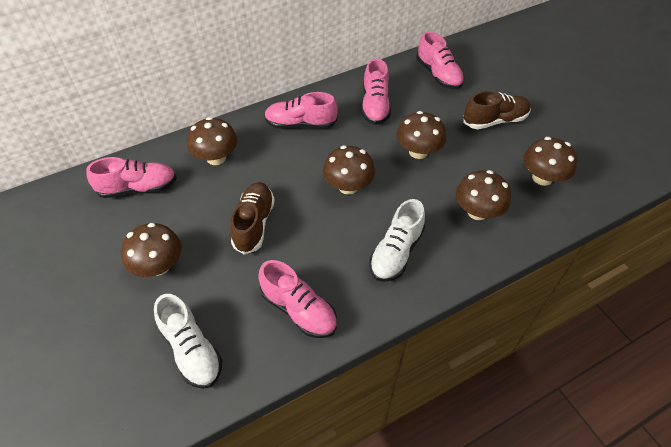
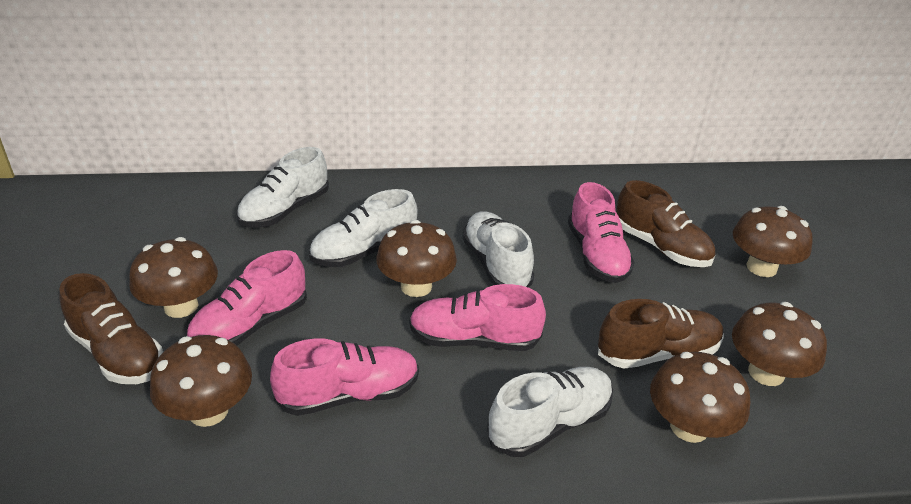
brown shoe: 2 -> 3
pink shoe: 5 -> 4
white shoe: 2 -> 4

